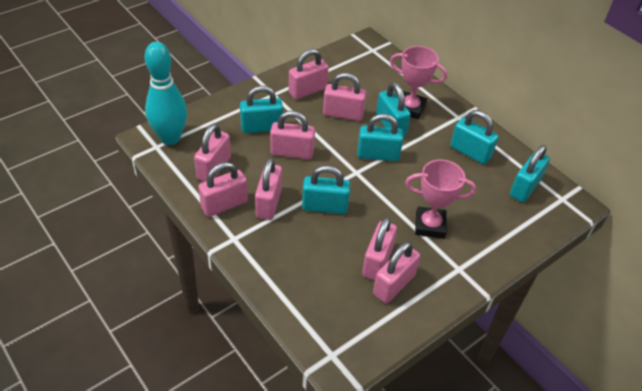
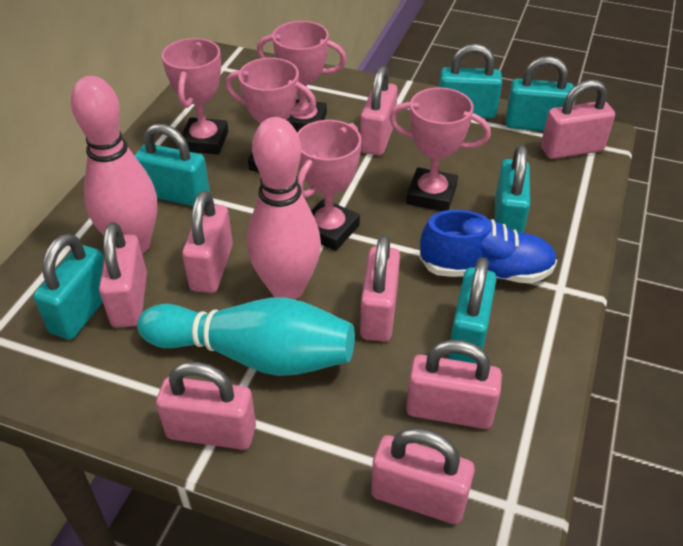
blue shoe: 0 -> 1
pink bowling pin: 0 -> 2
pink trophy: 2 -> 5

